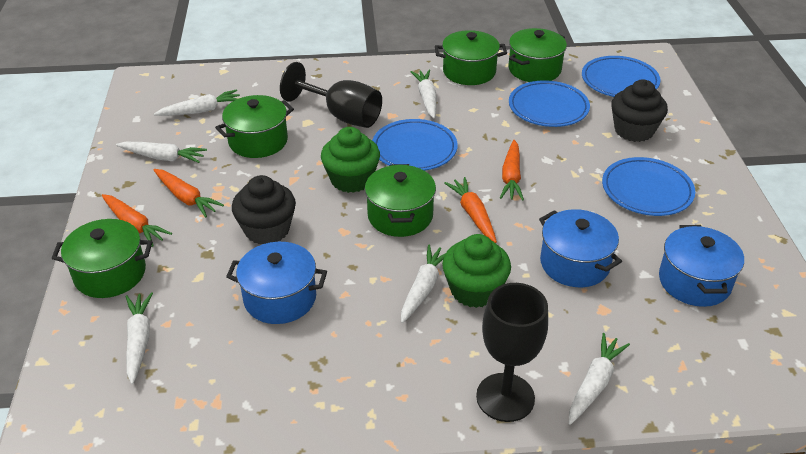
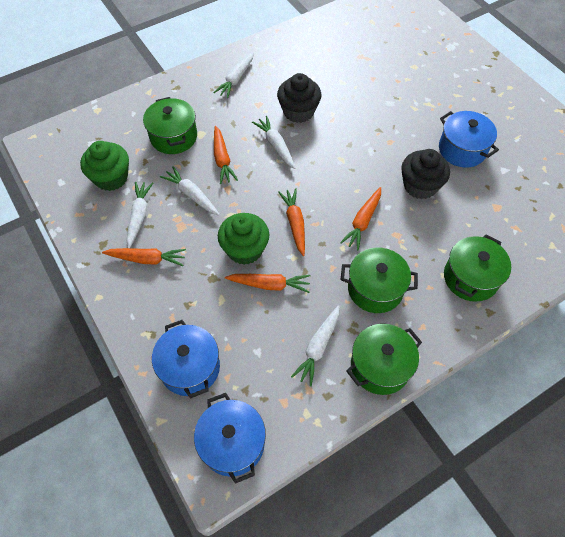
black goblet: 2 -> 0
blue plate: 4 -> 0
green pot: 5 -> 4
orange carrot: 4 -> 5
white carrot: 6 -> 5

